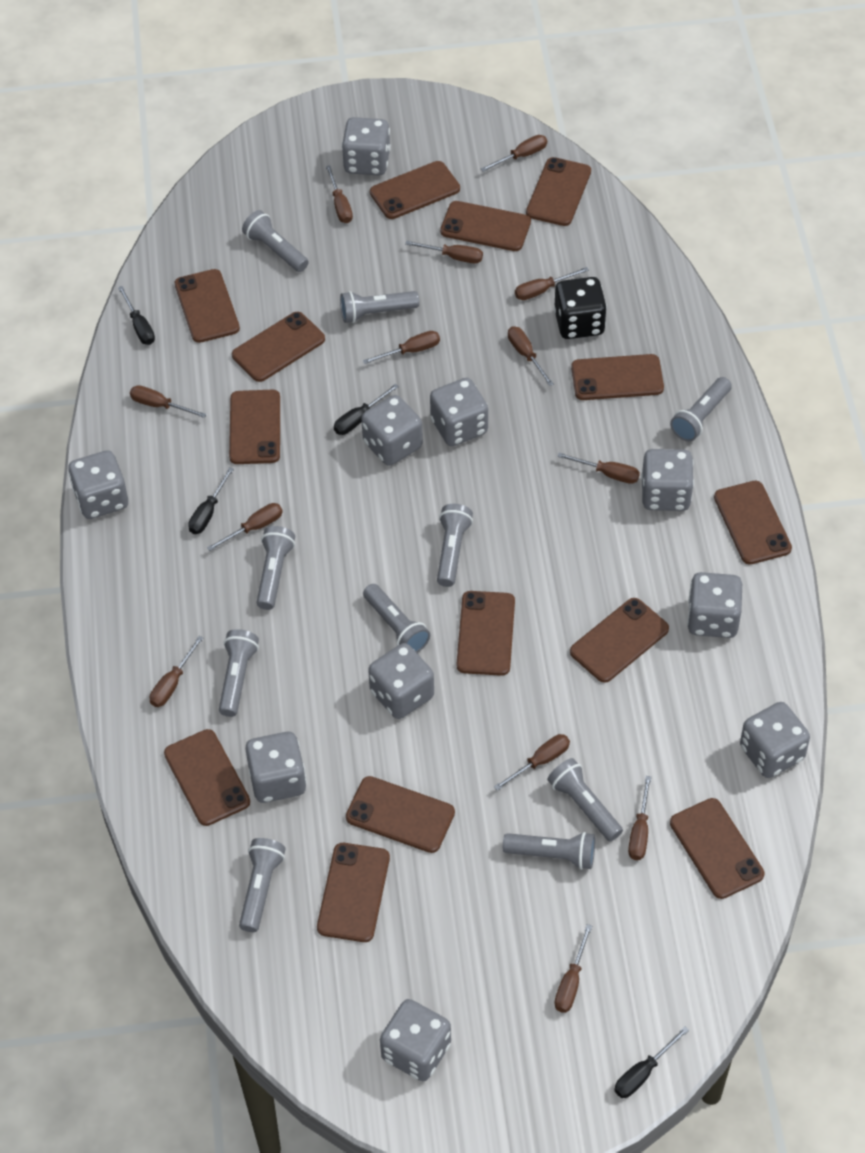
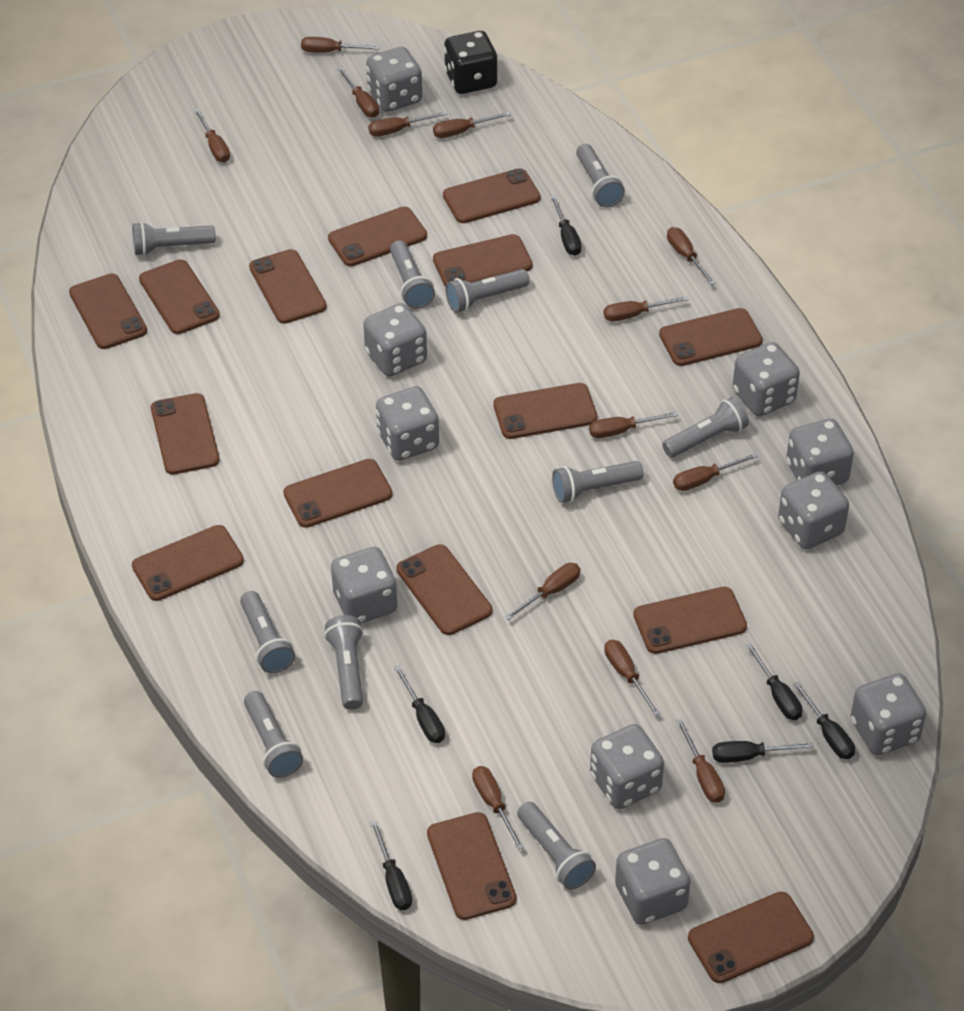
black screwdriver: 4 -> 6
brown phone: 14 -> 15

